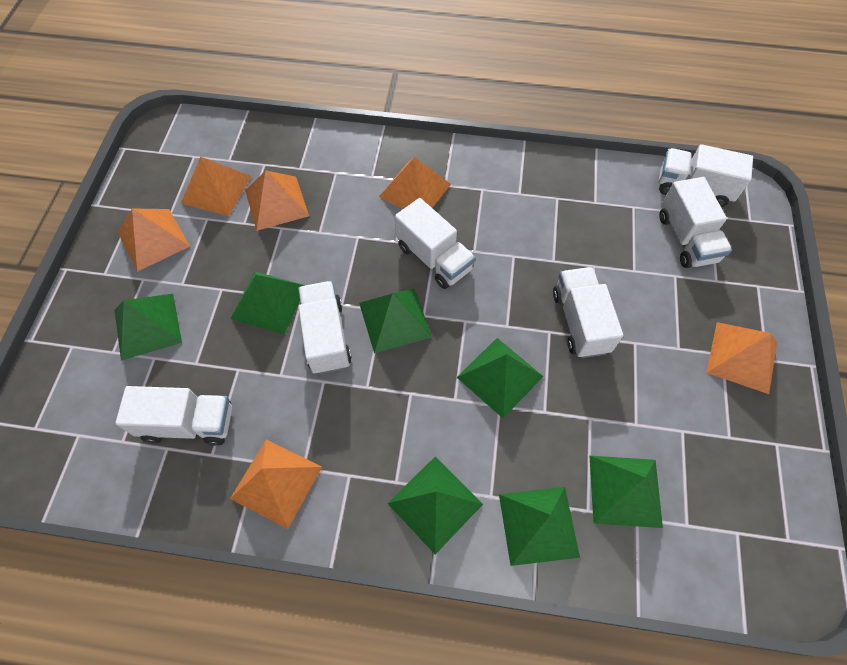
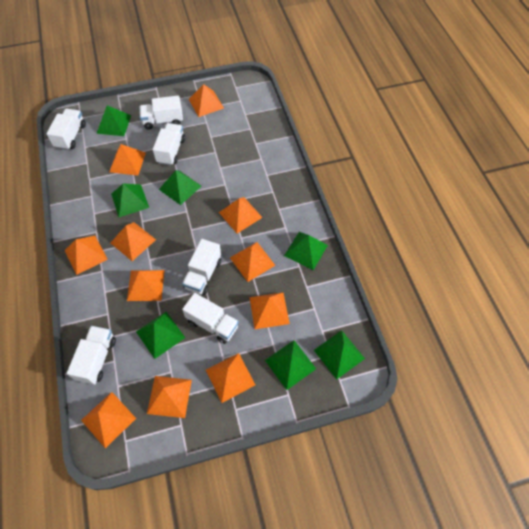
orange pyramid: 6 -> 11

